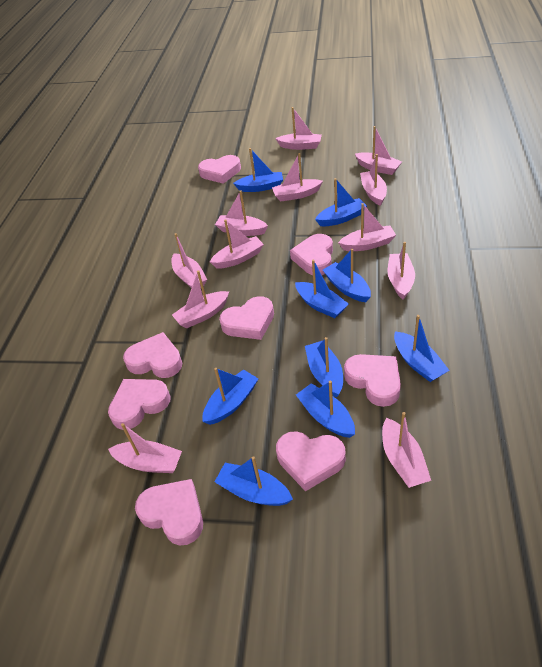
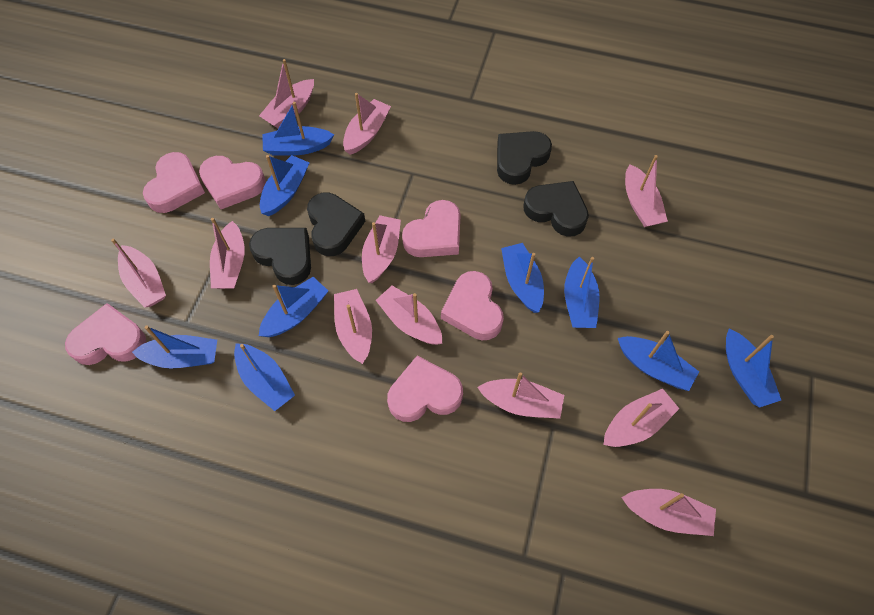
black heart: 0 -> 4
pink boat: 12 -> 11
pink heart: 8 -> 6

